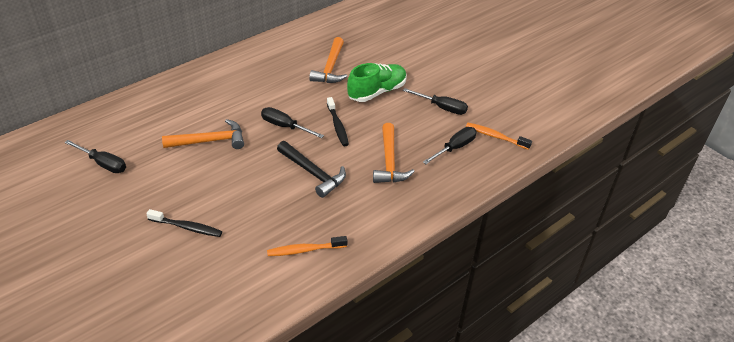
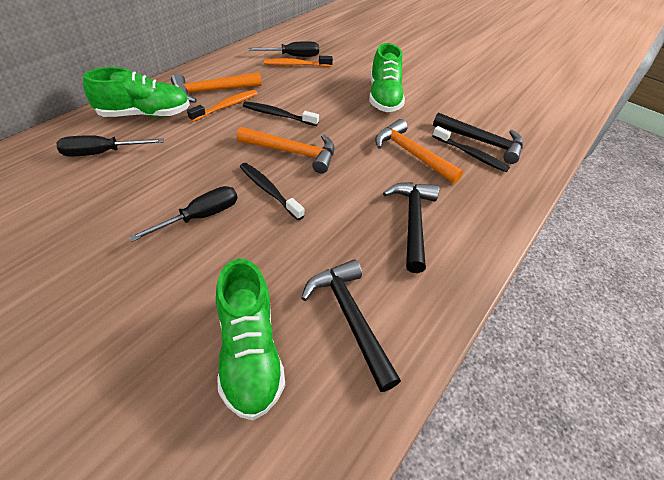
black hammer: 1 -> 3
black screwdriver: 4 -> 3
black toothbrush: 2 -> 3
green shoe: 1 -> 3

